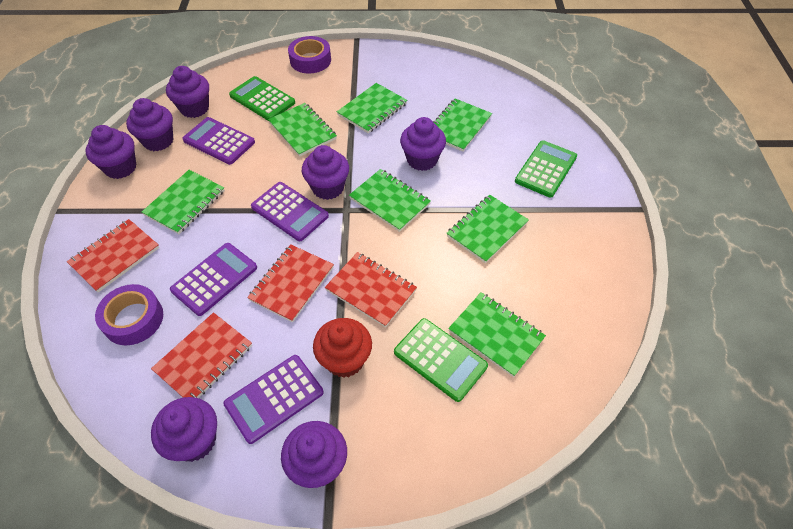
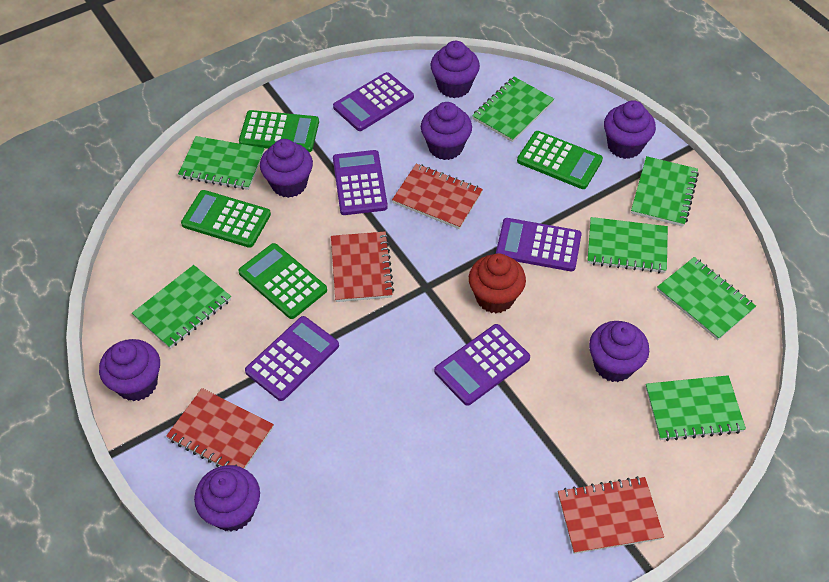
green calculator: 3 -> 4
purple calculator: 4 -> 5
purple tape: 2 -> 0

